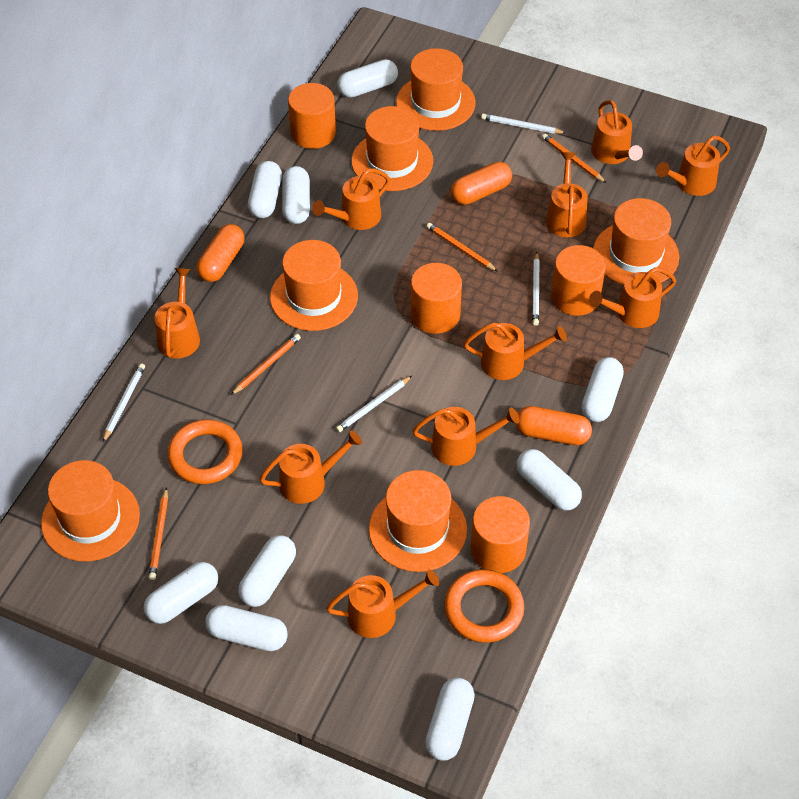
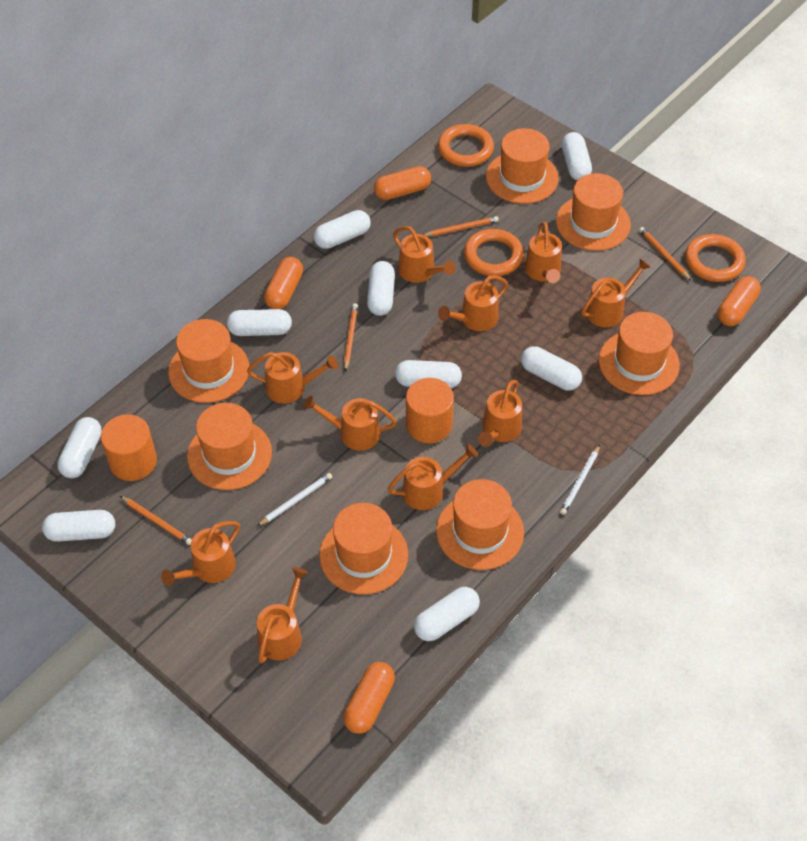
orange capsule: 3 -> 4
orange cylinder: 4 -> 2
orange hat: 6 -> 7
orange ring: 2 -> 3
white pencil: 4 -> 2

